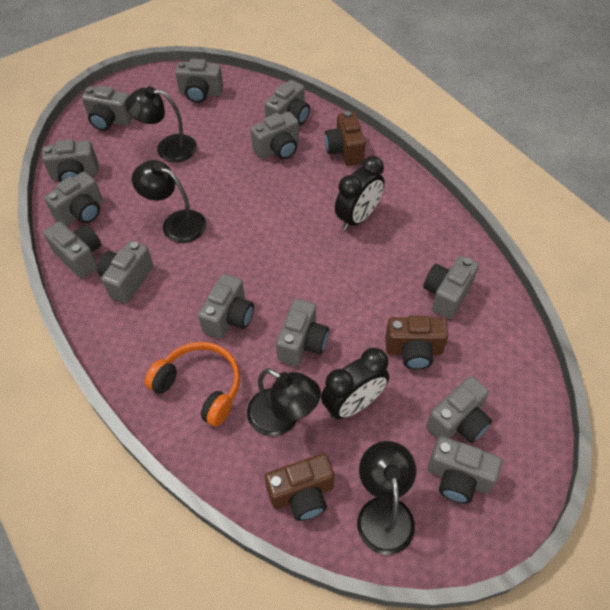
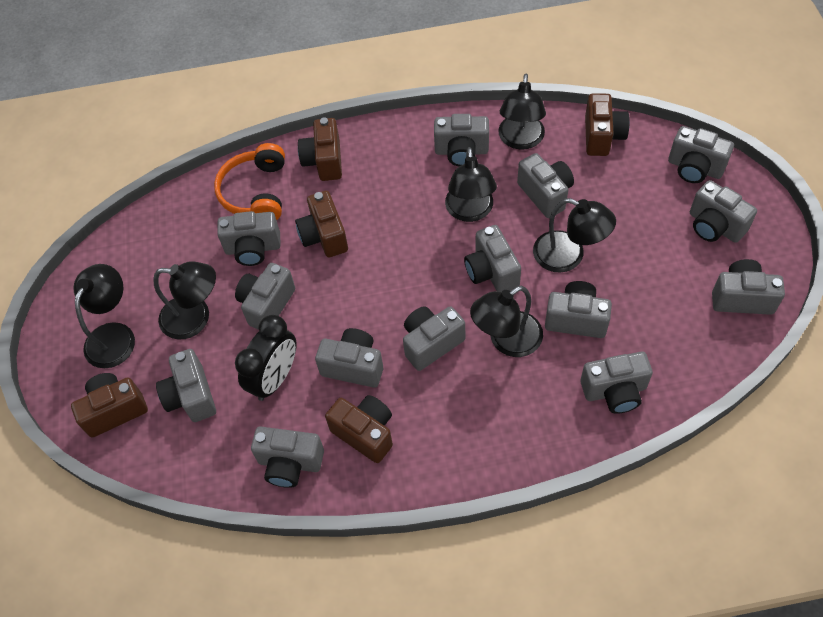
black clock: 2 -> 1
black lamp: 4 -> 6
brown camera: 3 -> 5
grey camera: 13 -> 14

